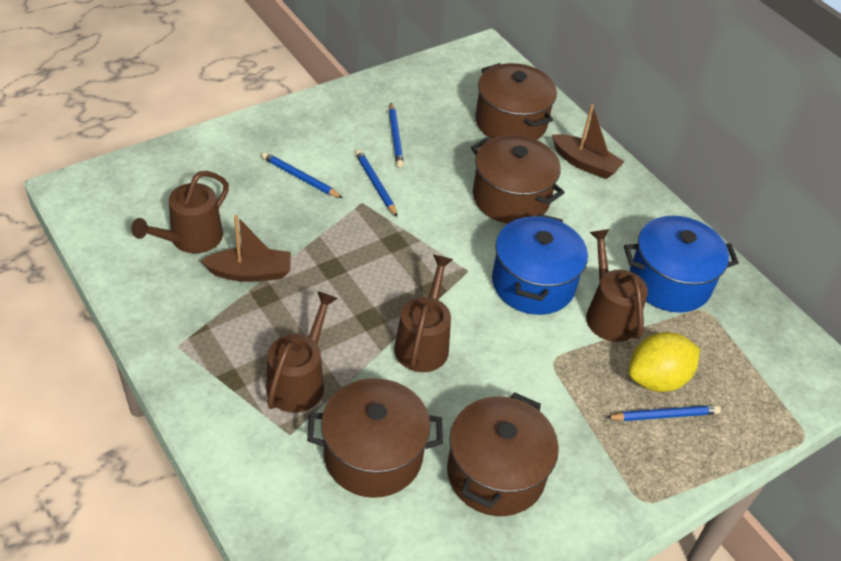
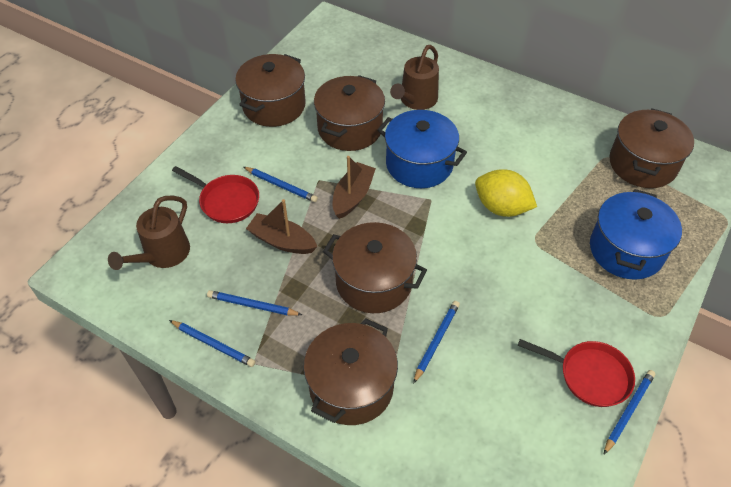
blue pencil: 4 -> 5
brown pot: 4 -> 5
brown watering can: 4 -> 2
red pan: 0 -> 2

